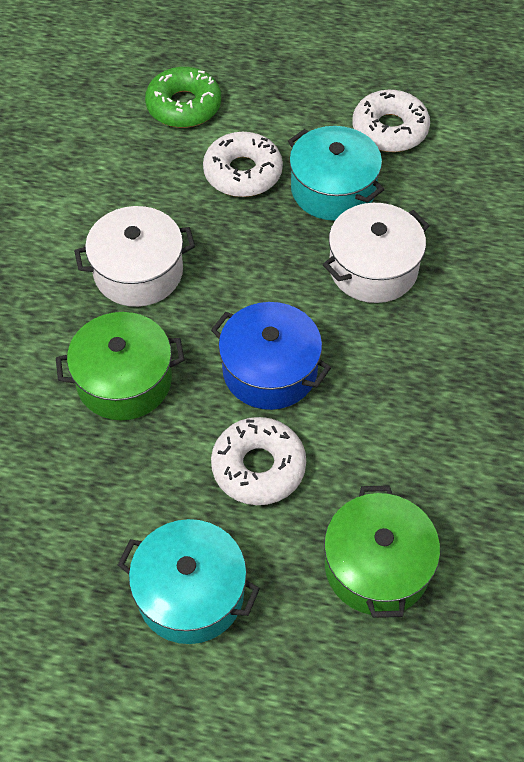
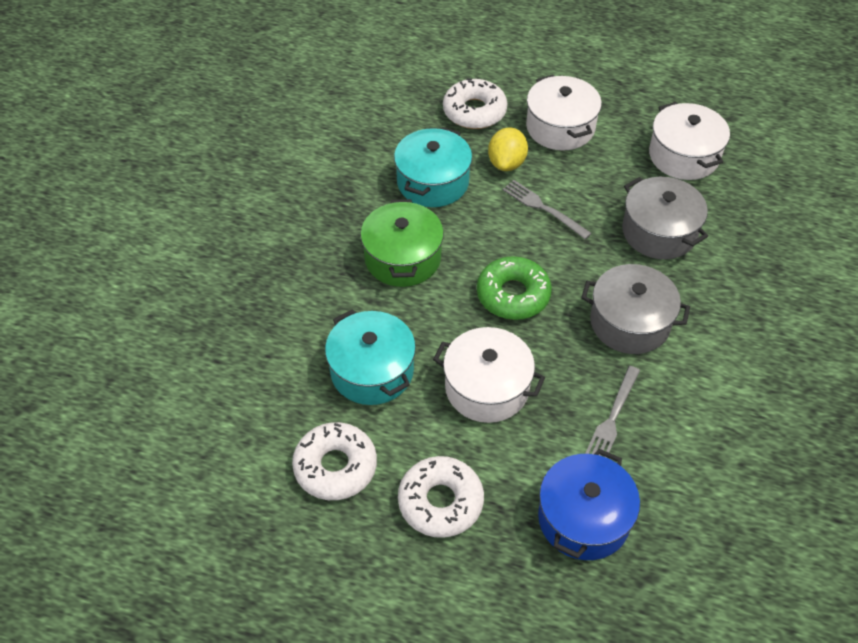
green pot: 2 -> 1
grey fork: 0 -> 2
grey pot: 0 -> 2
white pot: 2 -> 3
yellow lemon: 0 -> 1

